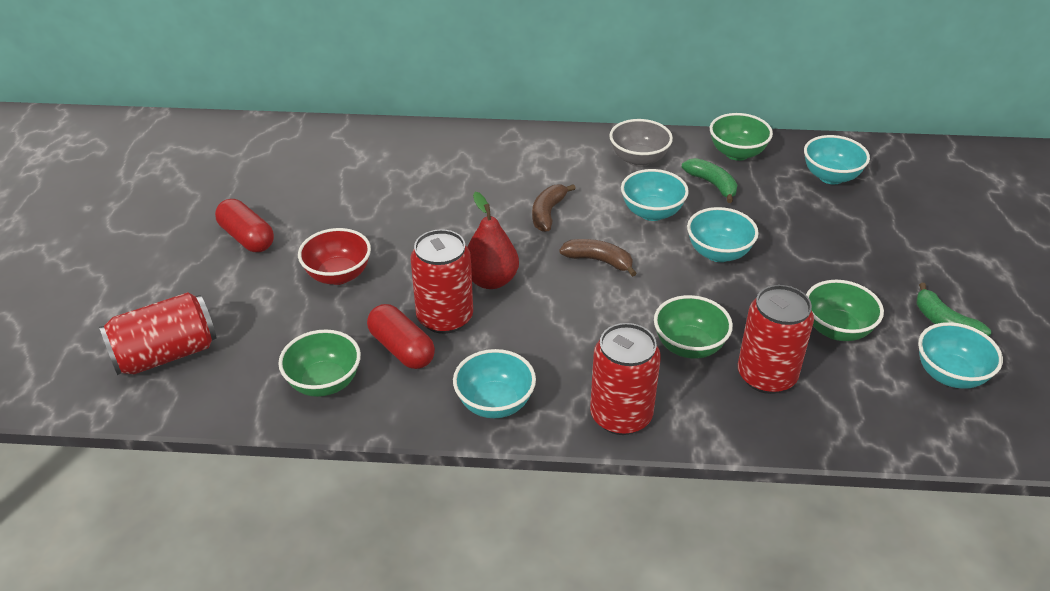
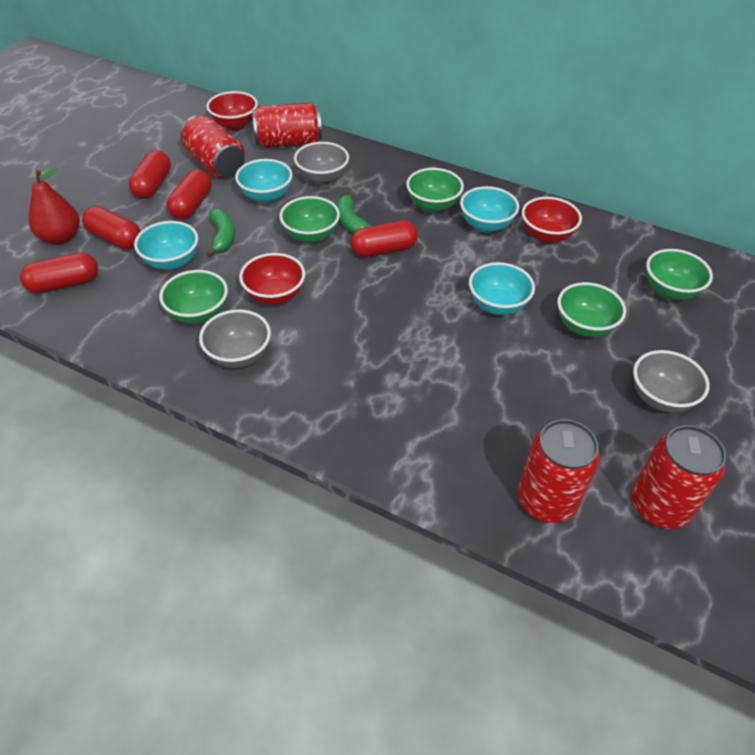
brown banana: 2 -> 0
green bowl: 4 -> 5
grey bowl: 1 -> 3
red bowl: 1 -> 3
red capsule: 2 -> 5
turquoise bowl: 5 -> 4

